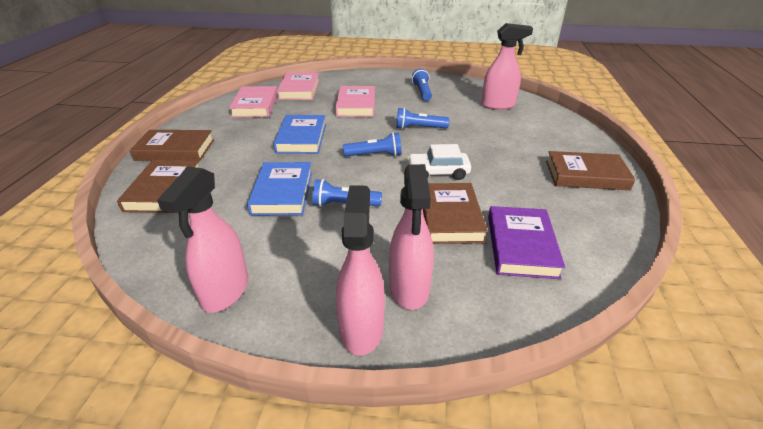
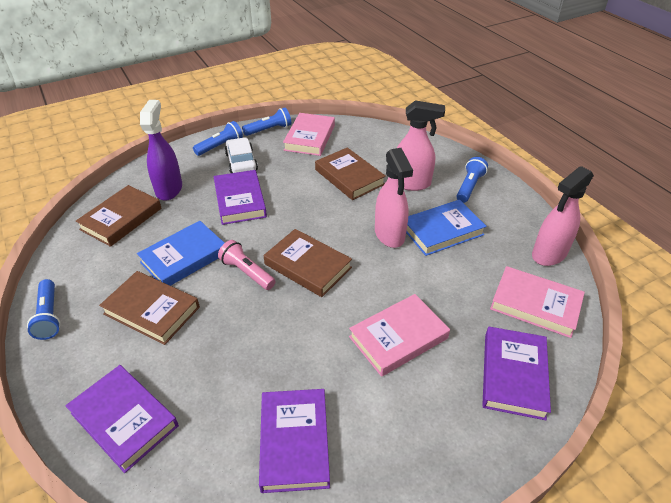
pink flashlight: 0 -> 1
pink spray bottle: 4 -> 3
purple book: 1 -> 4
purple spray bottle: 0 -> 1

